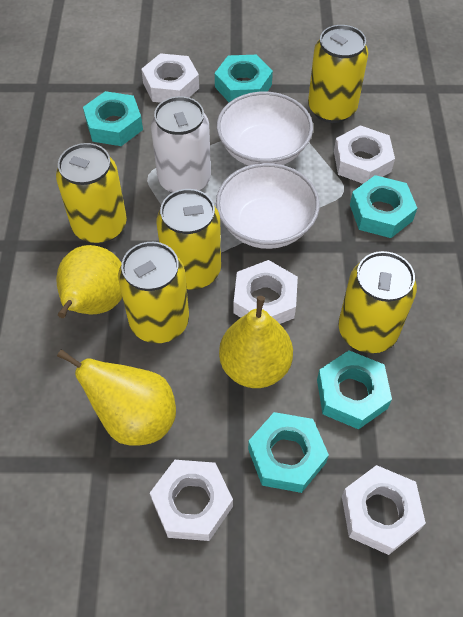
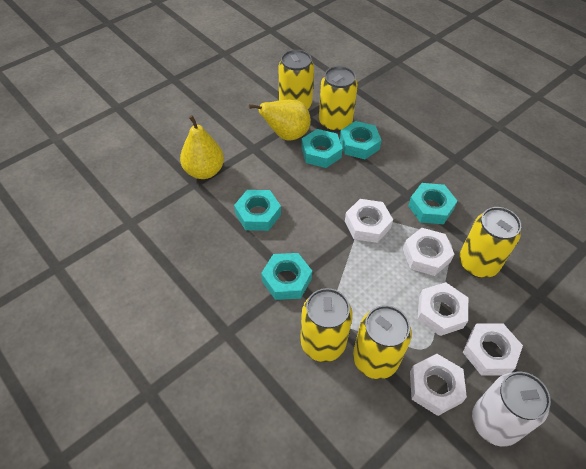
white bowl: 2 -> 0
yellow pear: 3 -> 2

